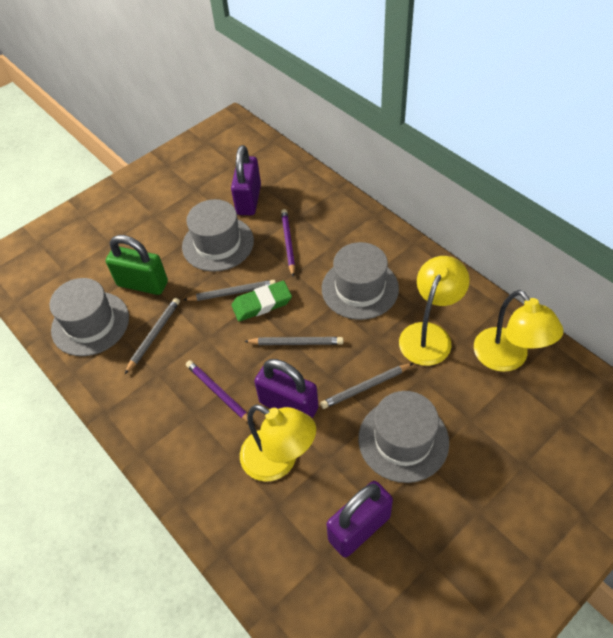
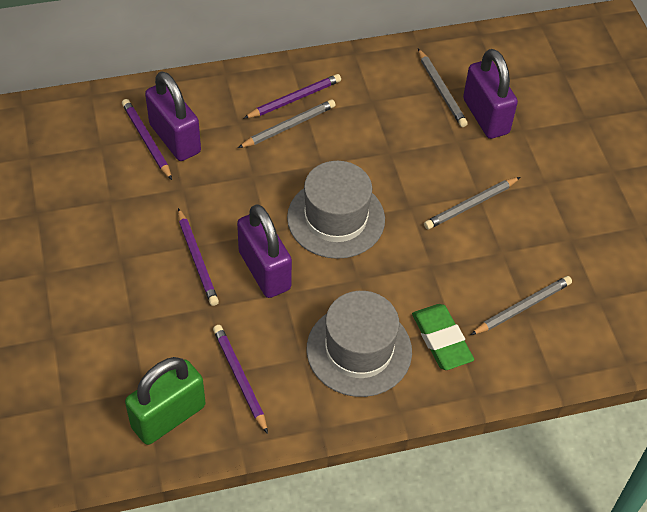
grey hat: 4 -> 2
purple pencil: 2 -> 4
yellow lamp: 3 -> 0

